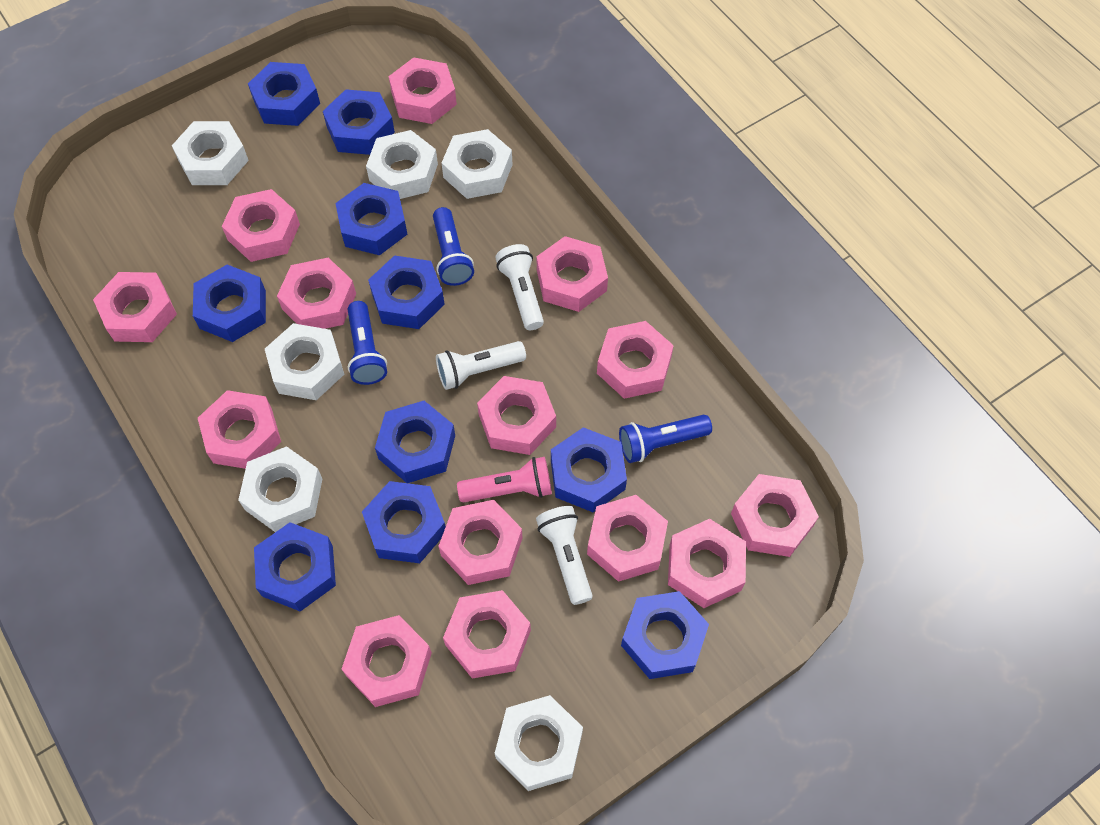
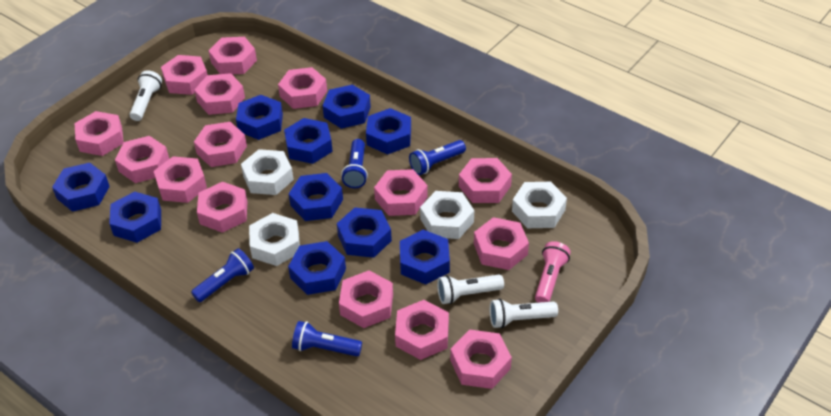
blue flashlight: 3 -> 4
pink nut: 14 -> 15
white nut: 6 -> 4

